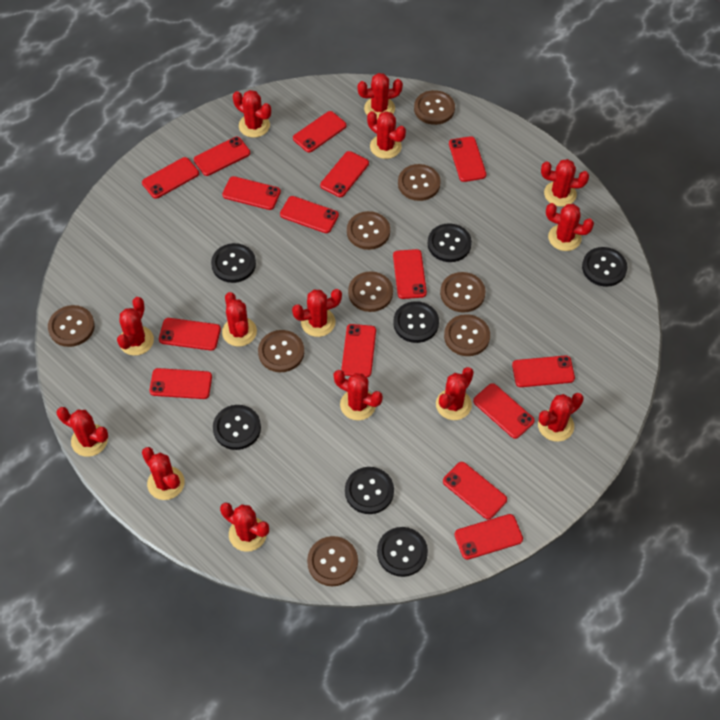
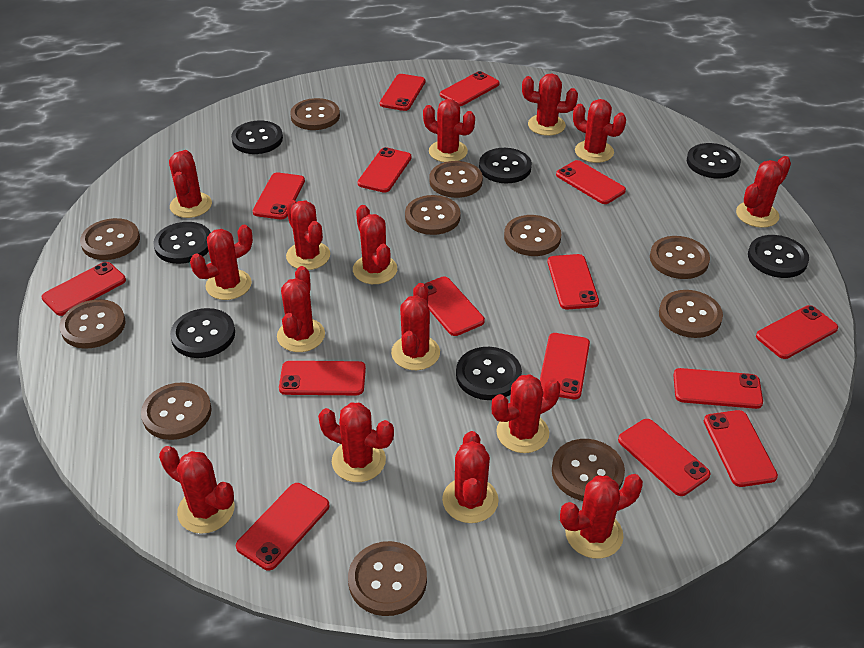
brown button: 9 -> 11
red cactus: 14 -> 15

